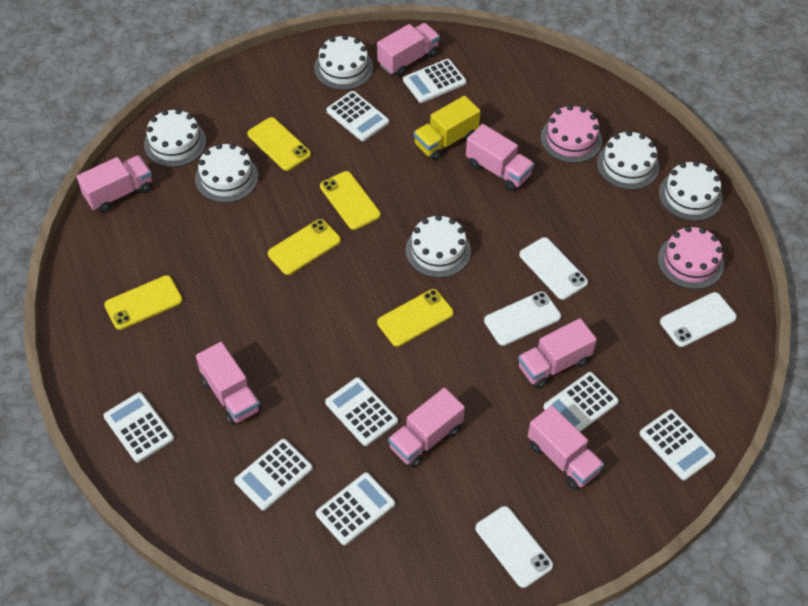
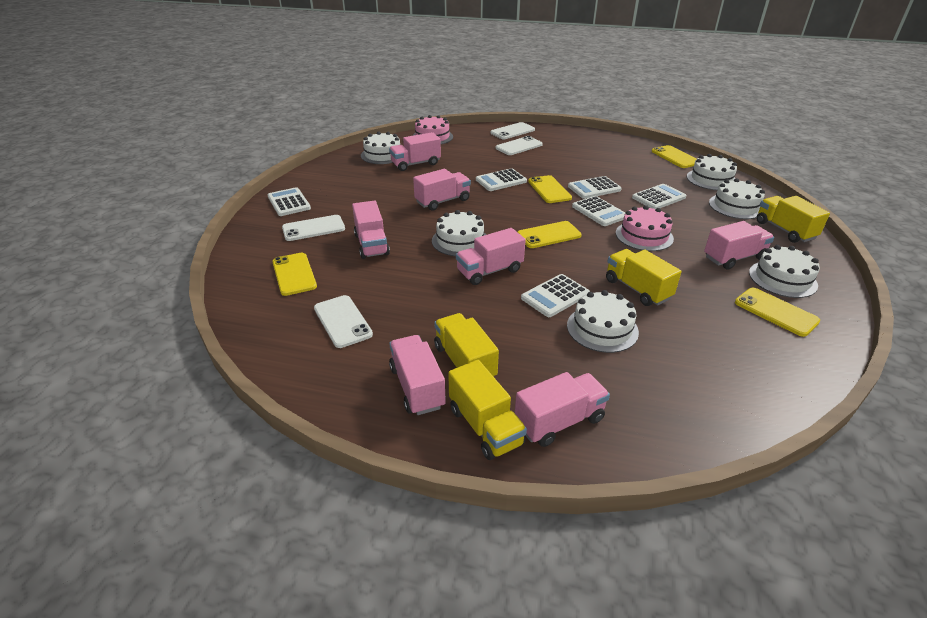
white calculator: 8 -> 6
yellow truck: 1 -> 4

